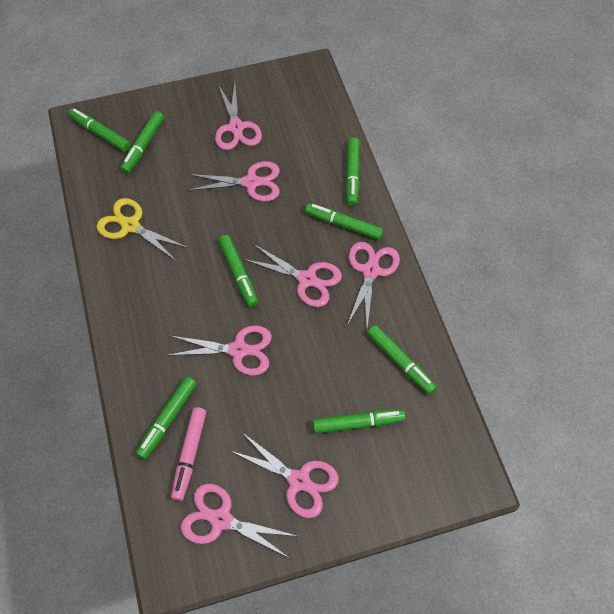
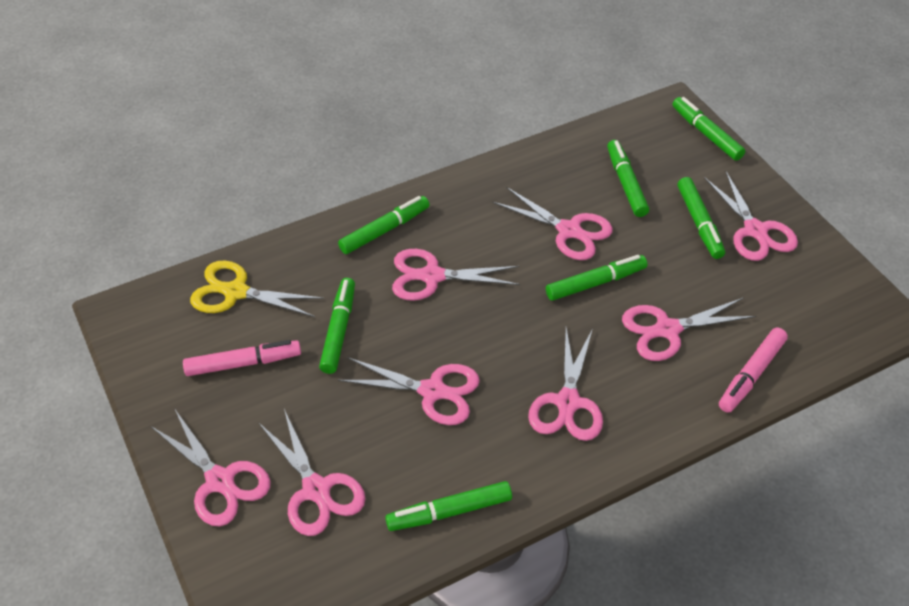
green marker: 8 -> 7
pink marker: 1 -> 2
pink scissors: 7 -> 8

